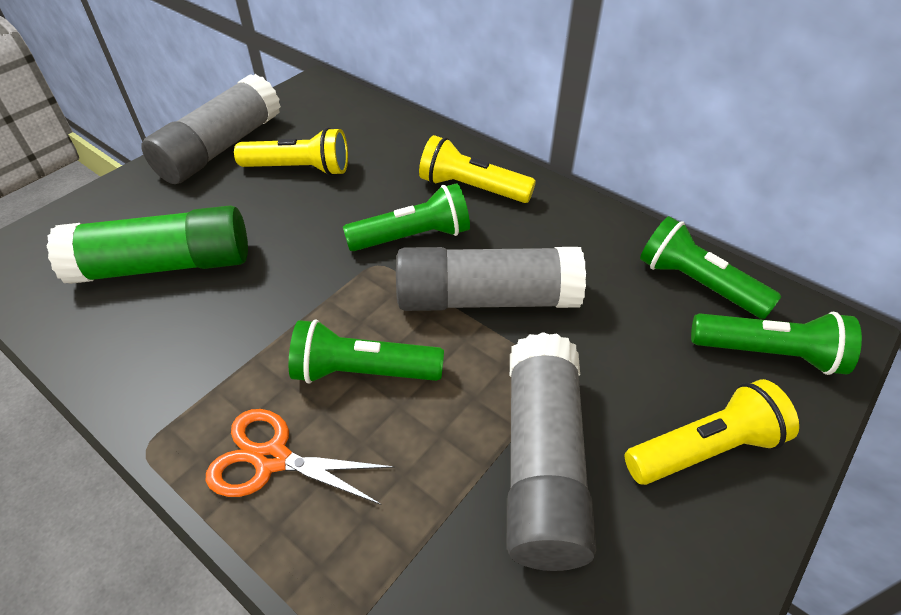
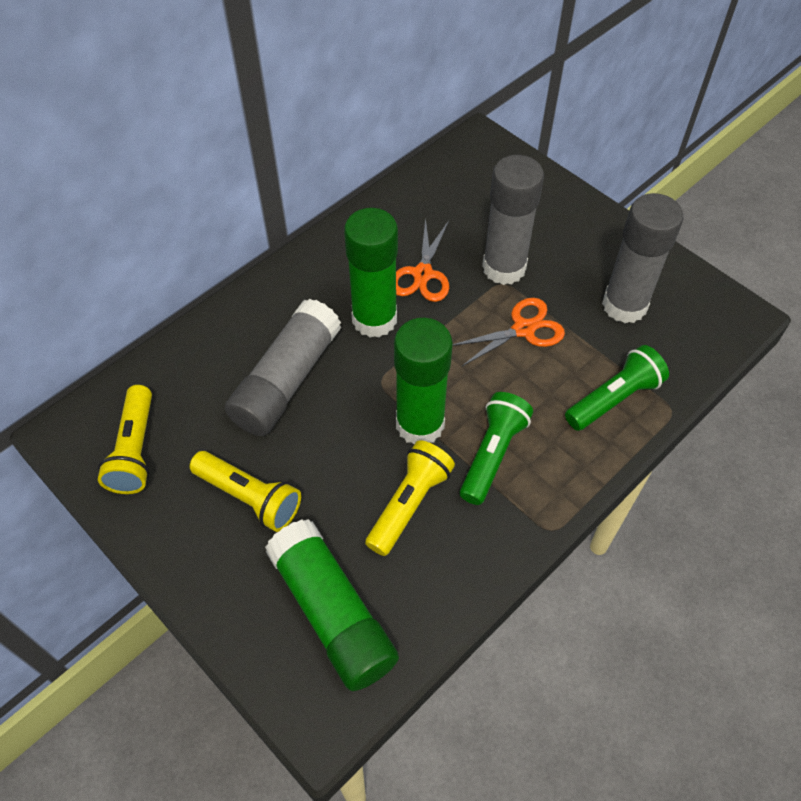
green flashlight: 4 -> 2
green glue stick: 1 -> 3
orange scissors: 1 -> 2

